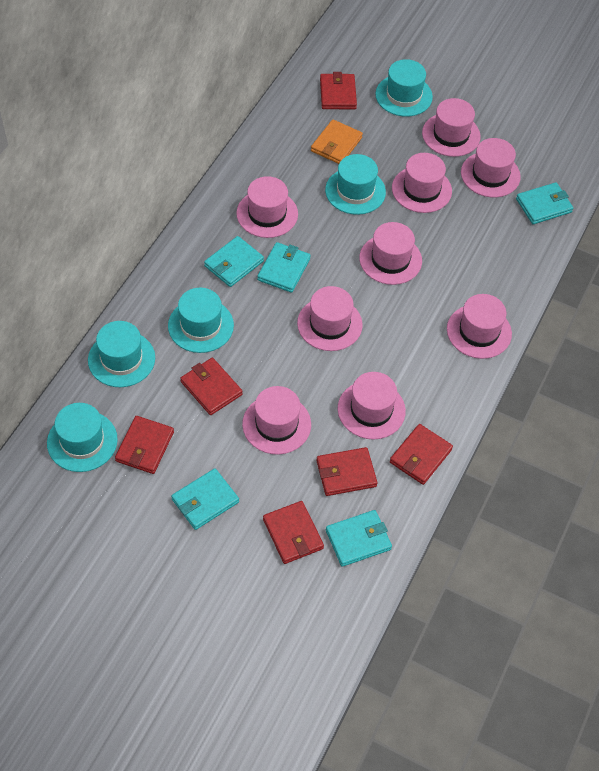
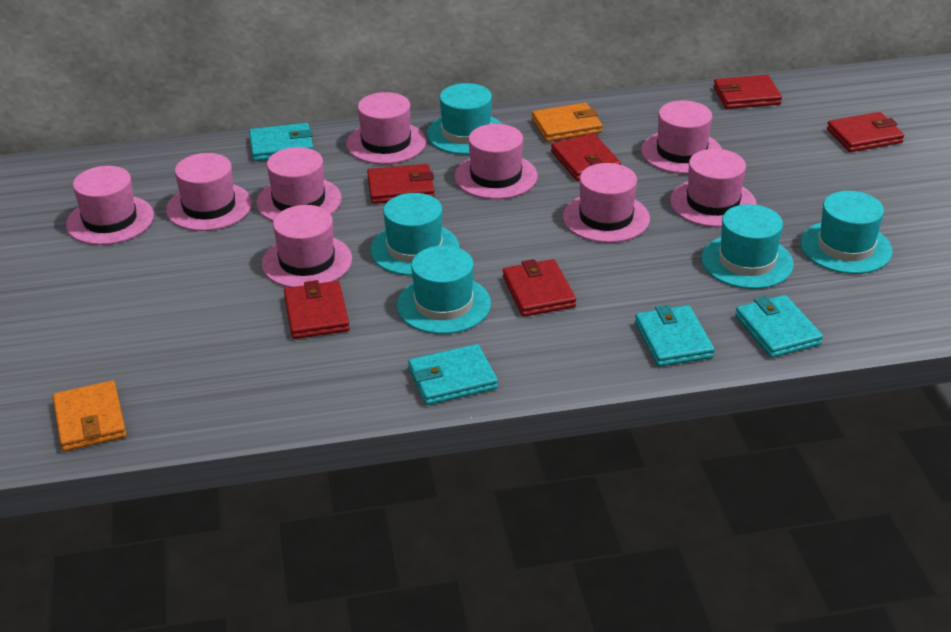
orange wallet: 1 -> 2
turquoise wallet: 5 -> 4

